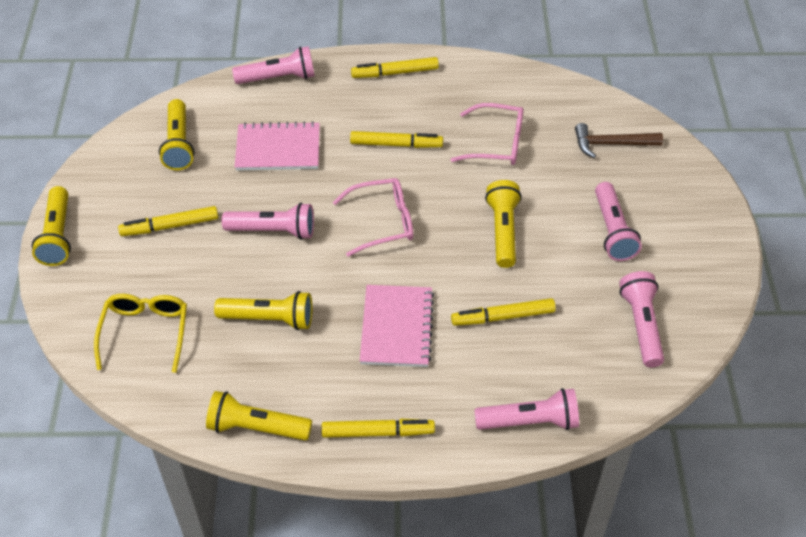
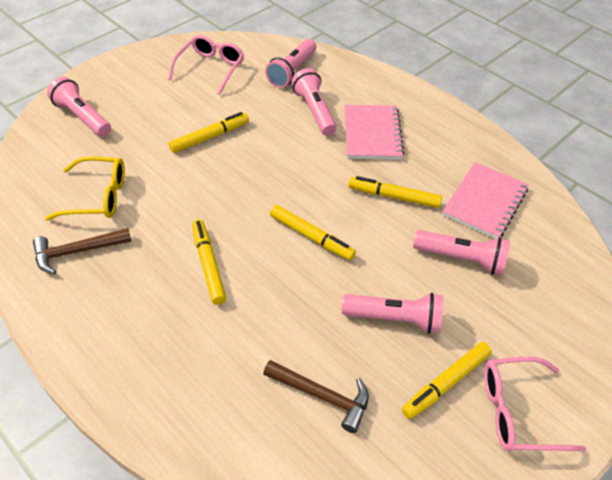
brown hammer: 1 -> 2
yellow flashlight: 5 -> 0

